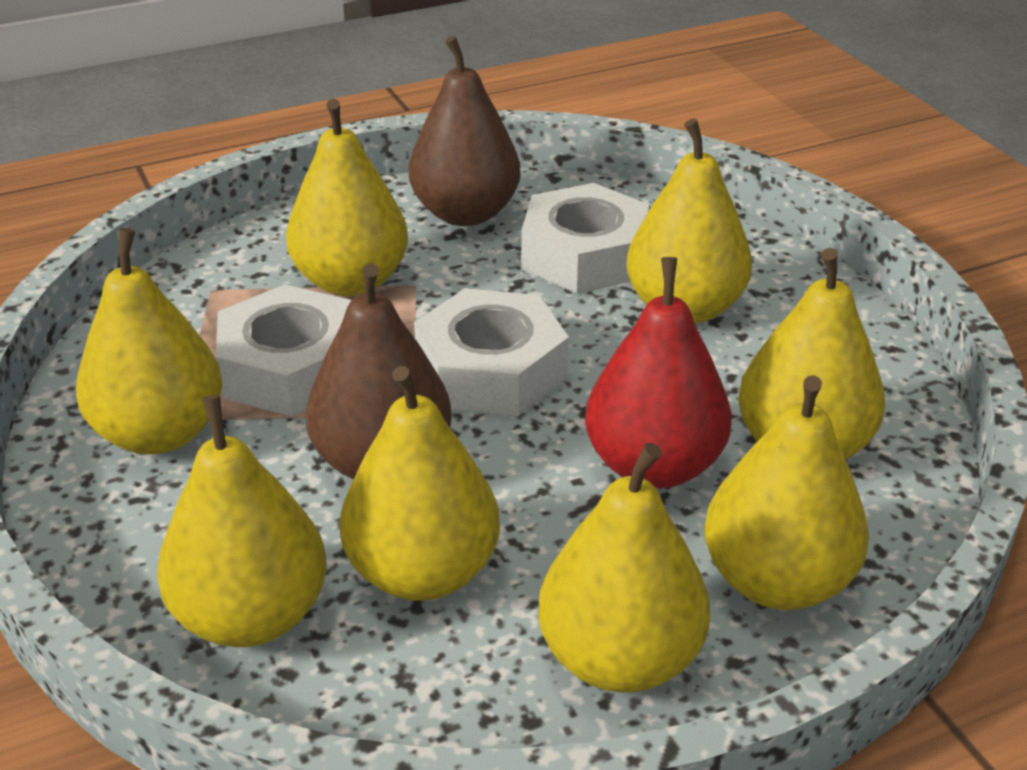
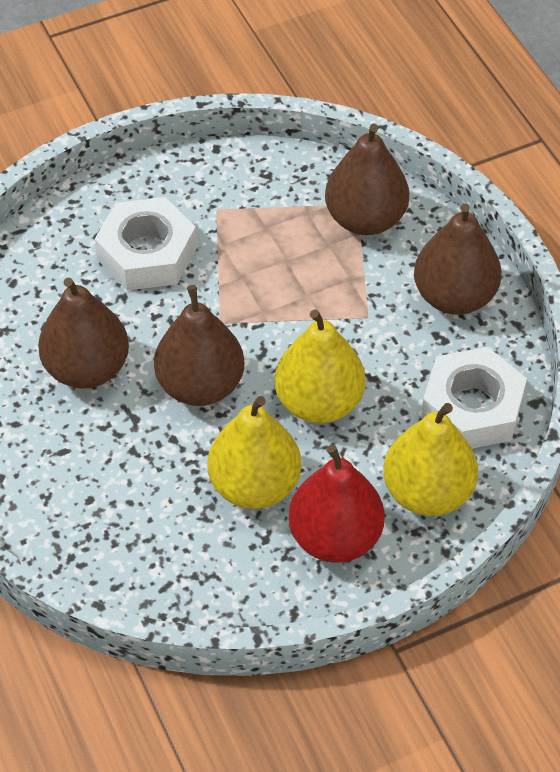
brown pear: 2 -> 4
white nut: 3 -> 2
yellow pear: 8 -> 3

